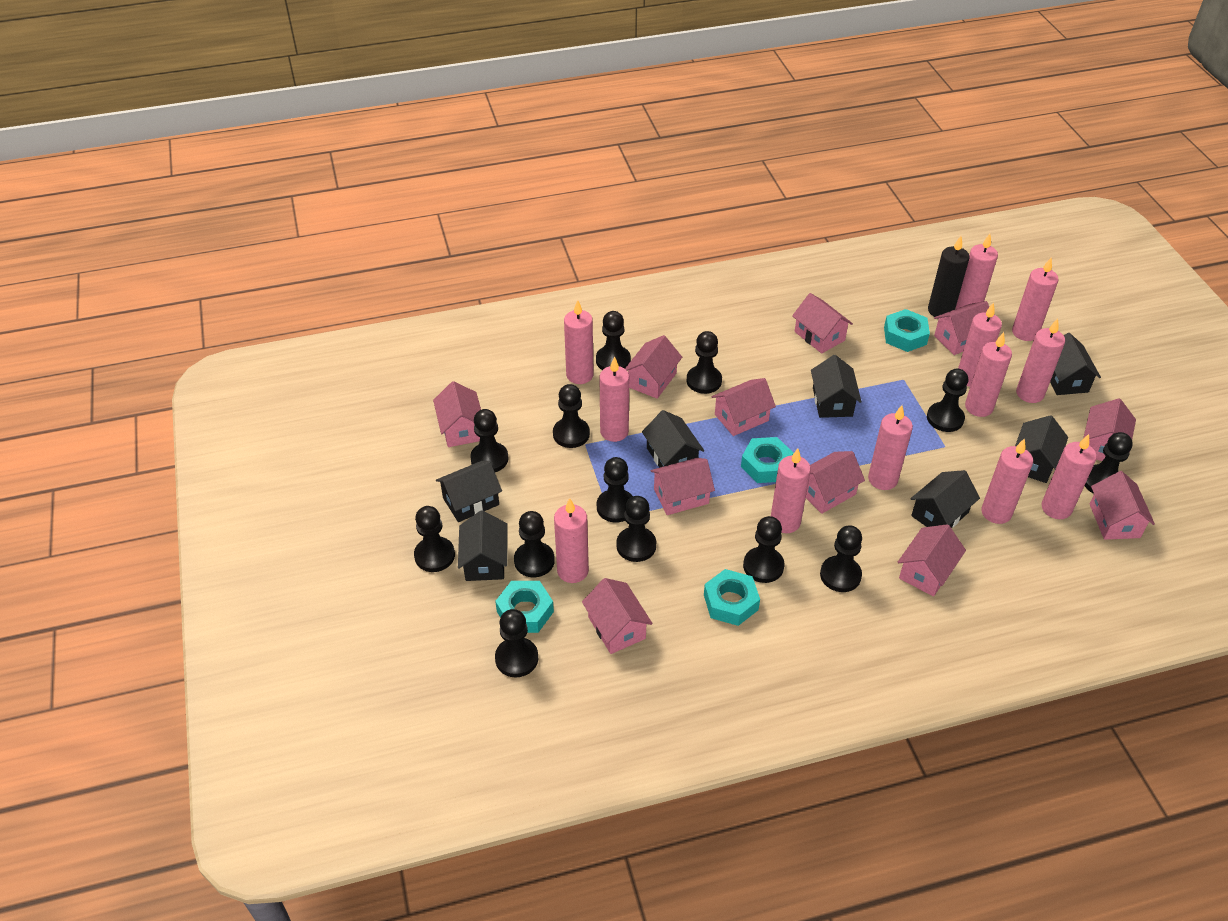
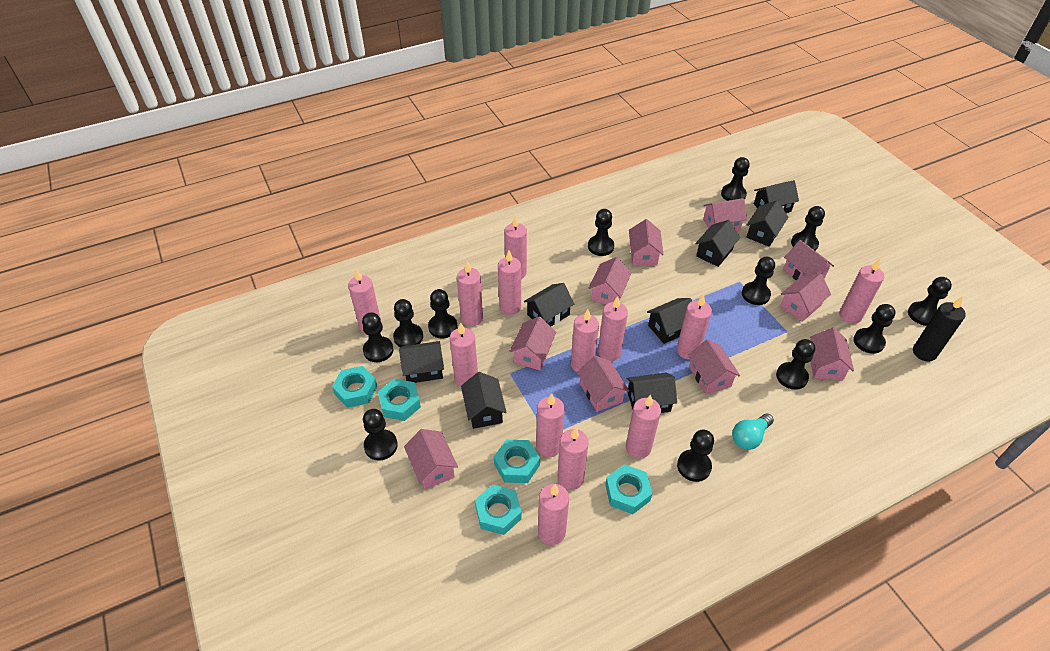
black house: 7 -> 8
black pawn: 13 -> 12
pink candle: 12 -> 13
pink house: 11 -> 10
turquoise light bulb: 0 -> 1
turquoise nut: 4 -> 5

